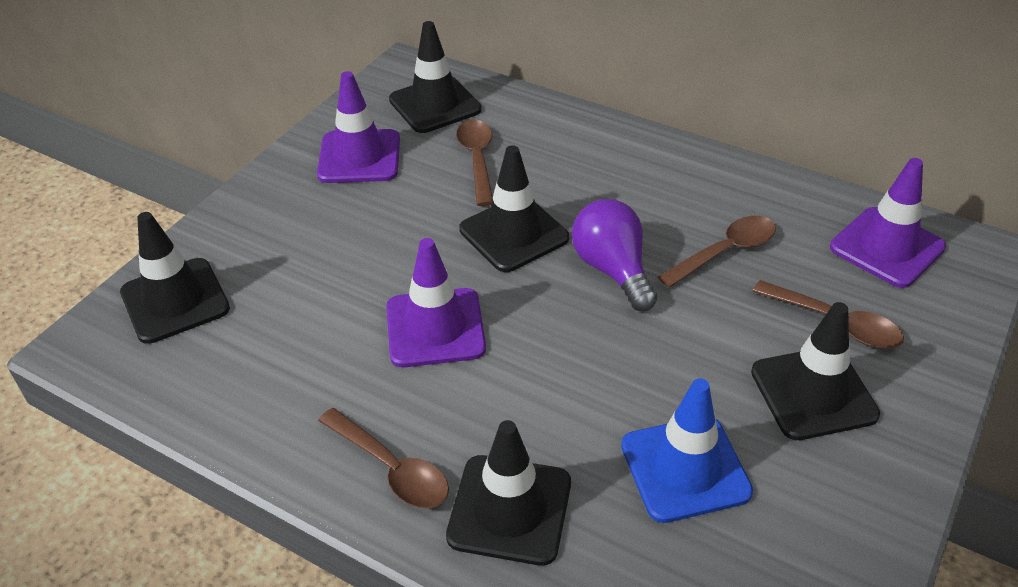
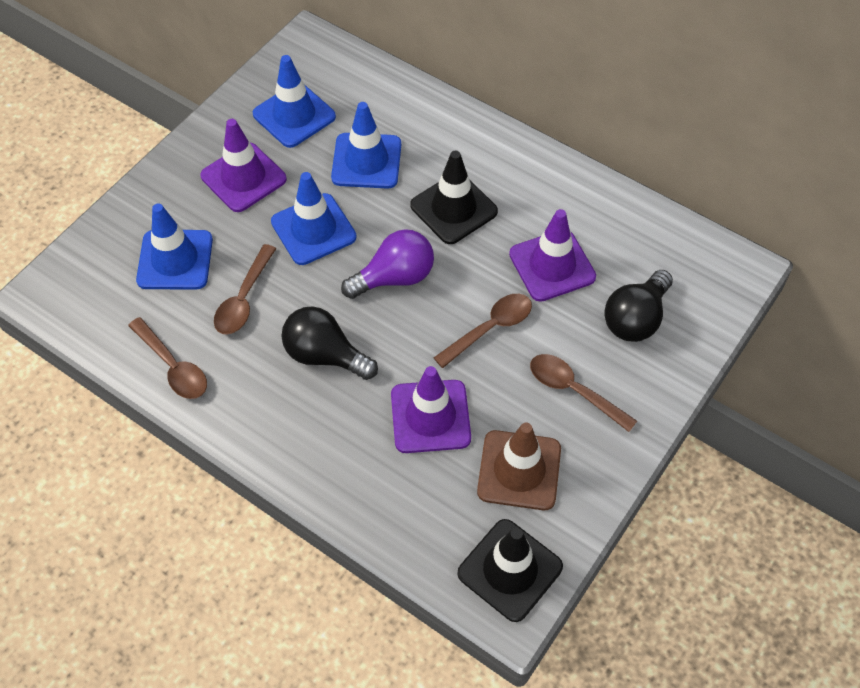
black light bulb: 0 -> 2
black traffic cone: 5 -> 2
blue traffic cone: 1 -> 4
brown traffic cone: 0 -> 1

